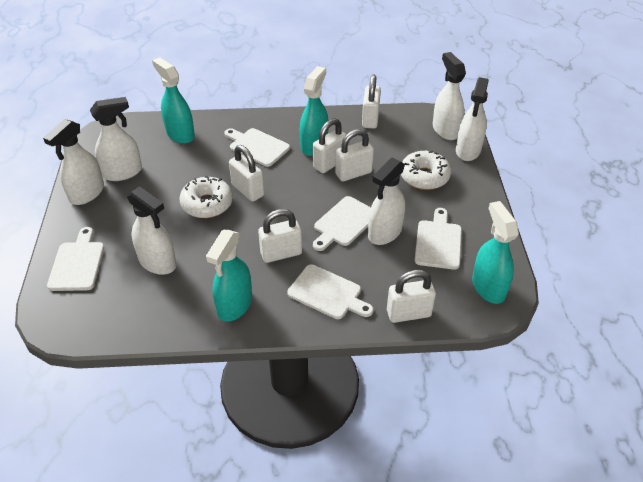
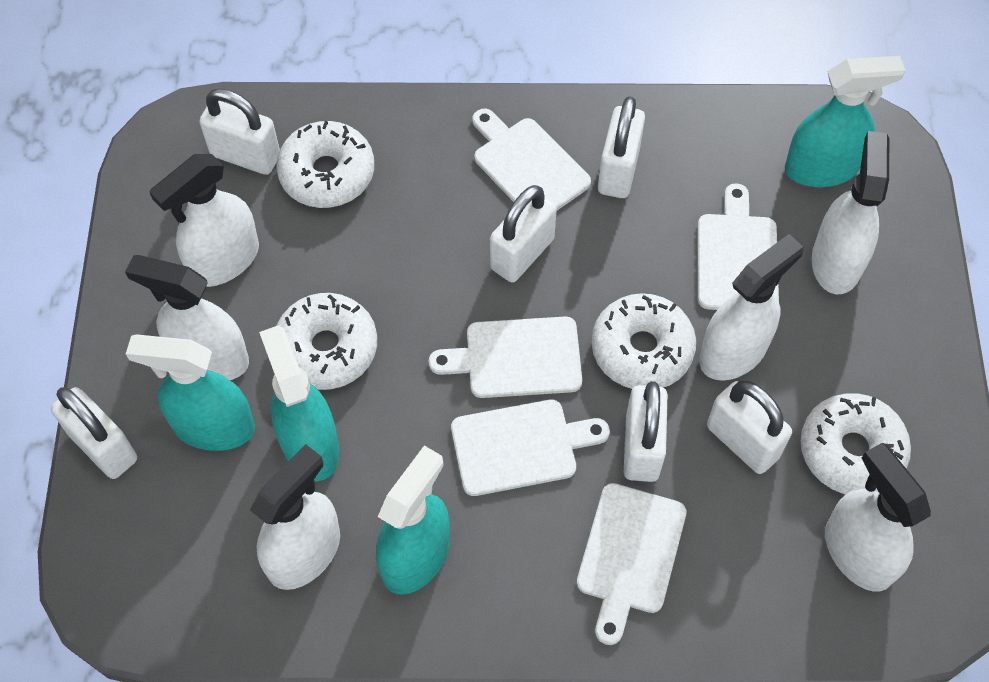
white donut: 2 -> 4

